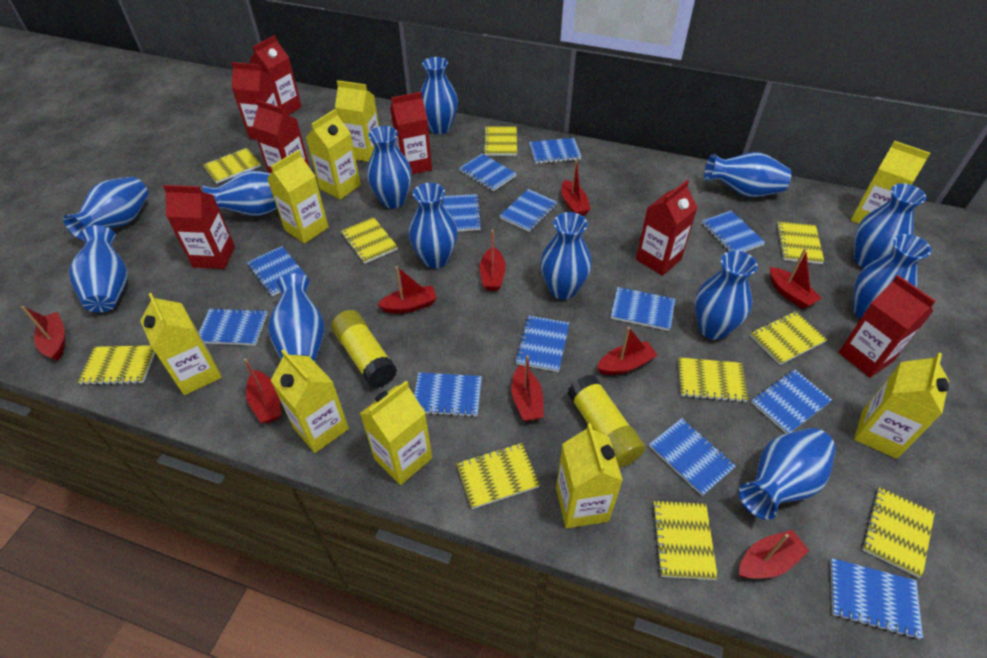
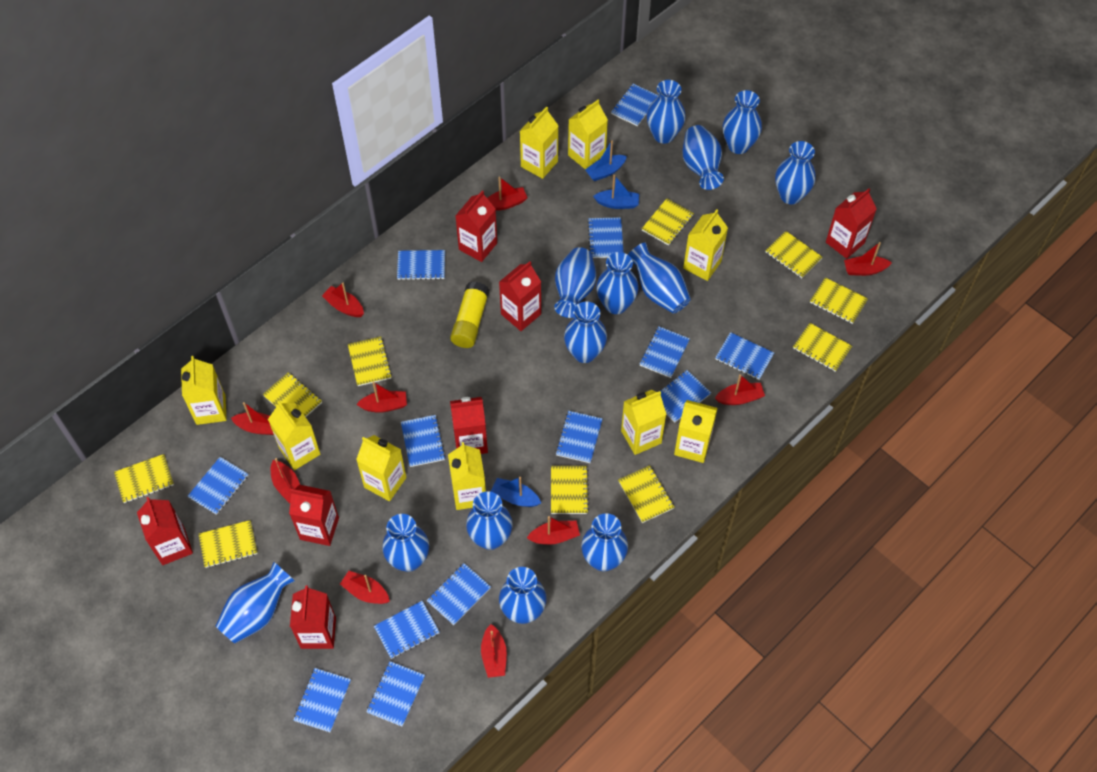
blue boat: 0 -> 3
red boat: 9 -> 10
yellow glue stick: 2 -> 1

